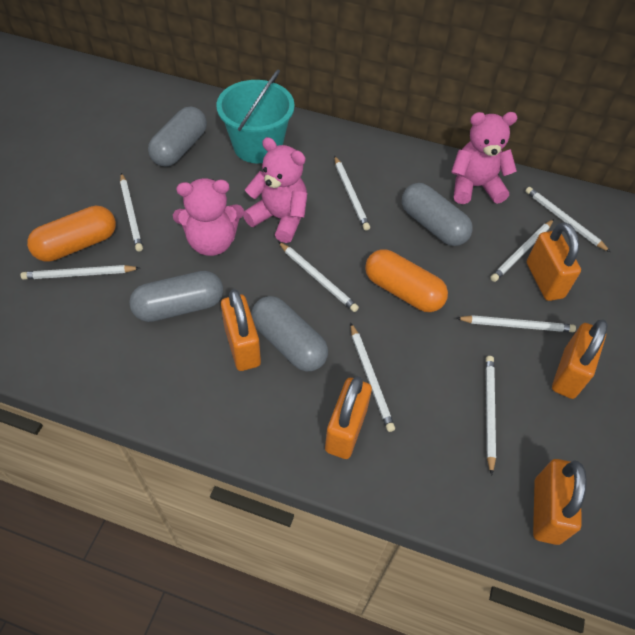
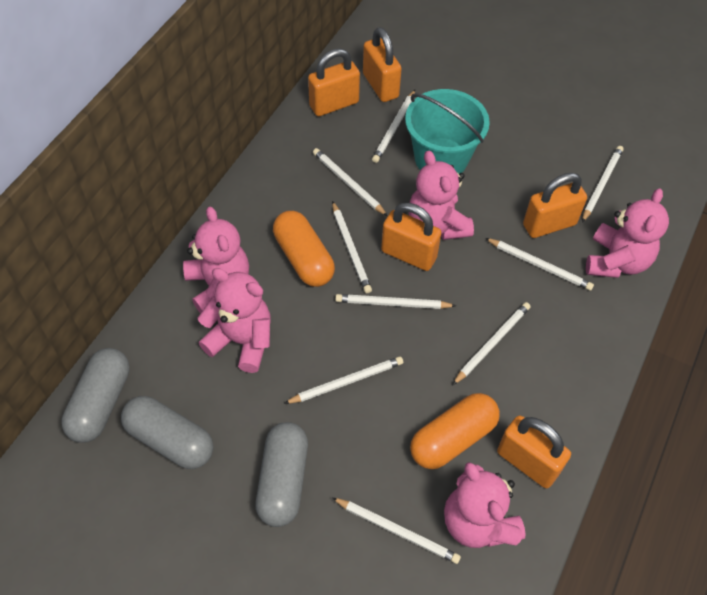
grey capsule: 4 -> 3
pink teddy bear: 3 -> 5

